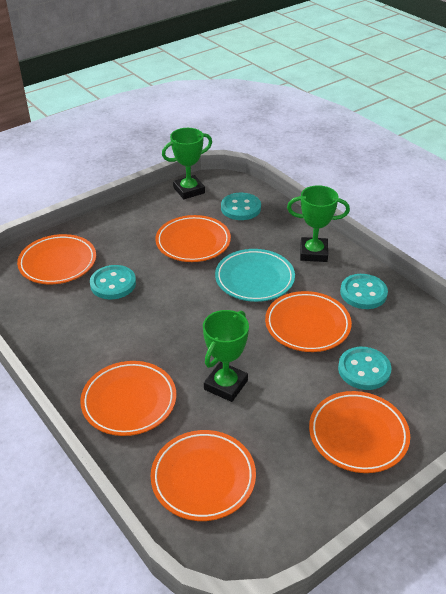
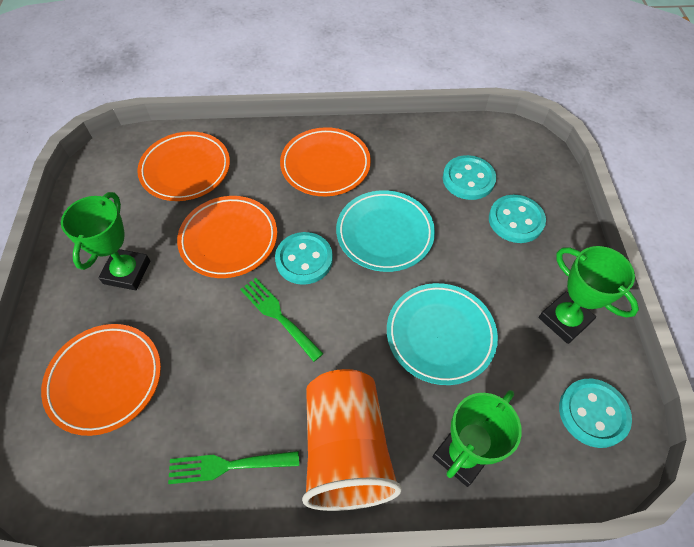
green fork: 0 -> 2
orange cup: 0 -> 1
orange plate: 6 -> 4
turquoise plate: 1 -> 2

